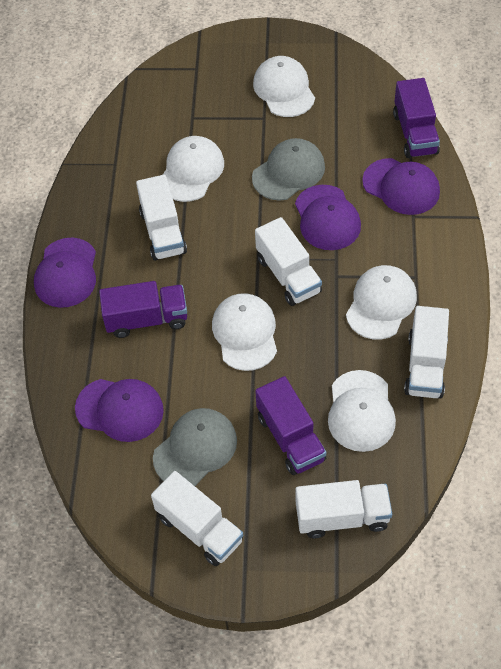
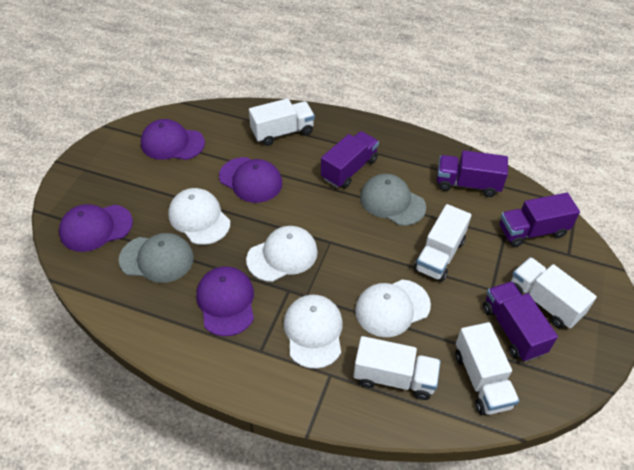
purple truck: 3 -> 4
white cap: 5 -> 4

